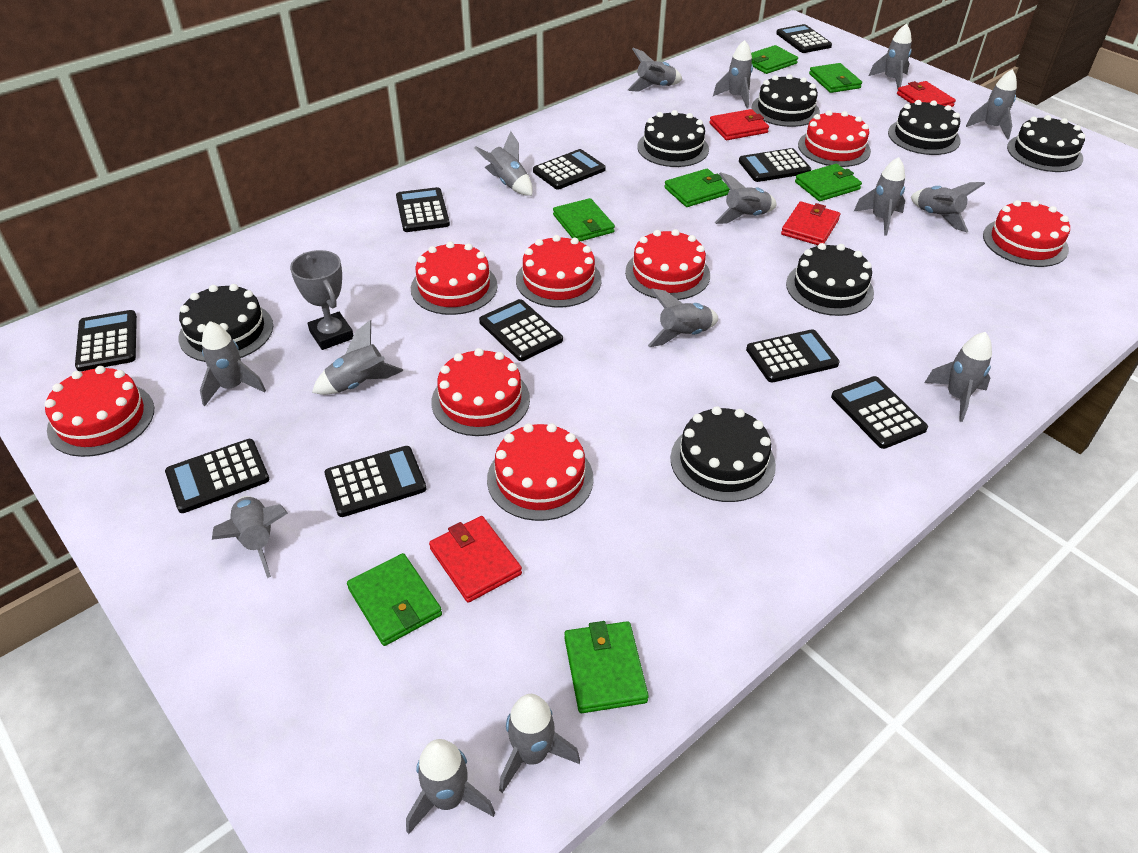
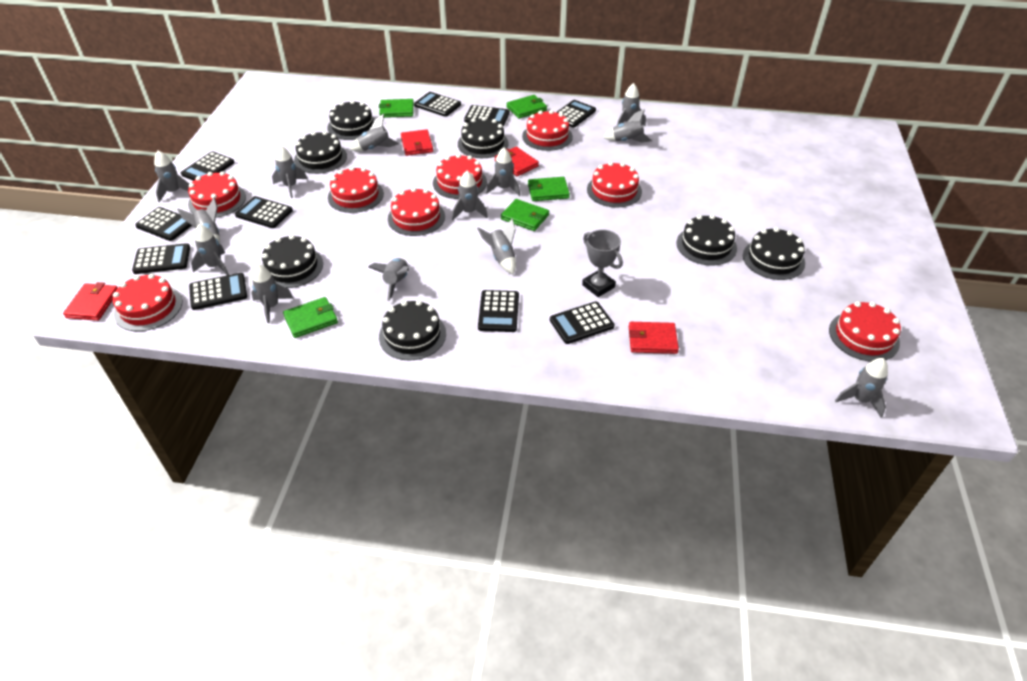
green wallet: 7 -> 5
grey rocket: 15 -> 13

